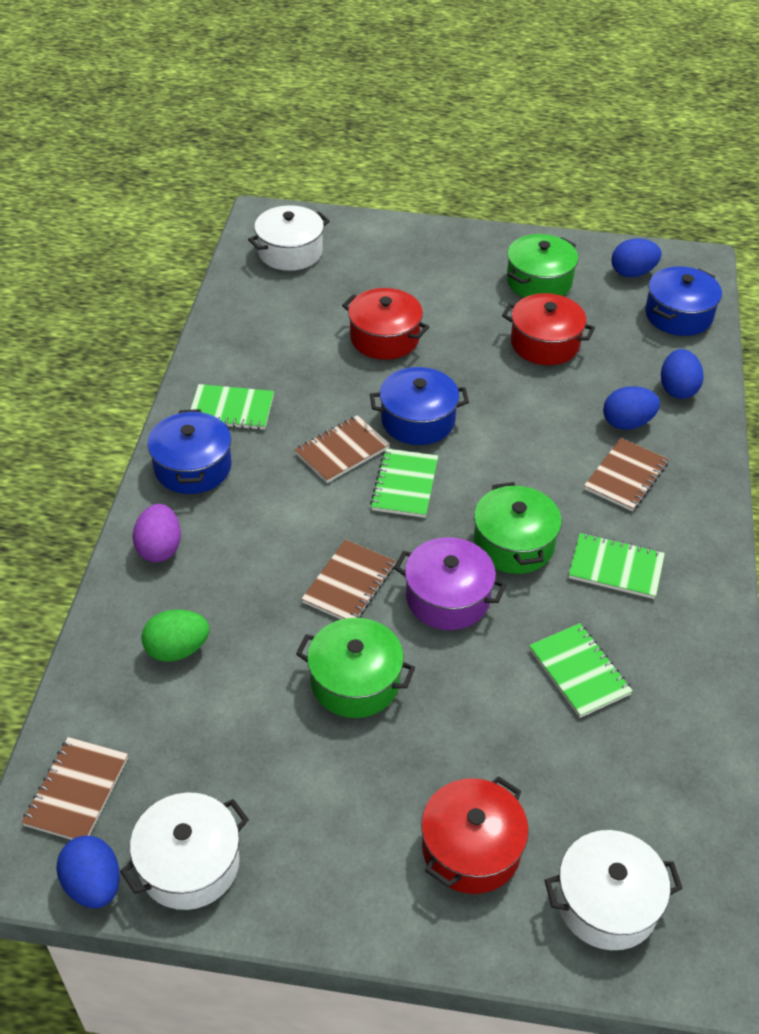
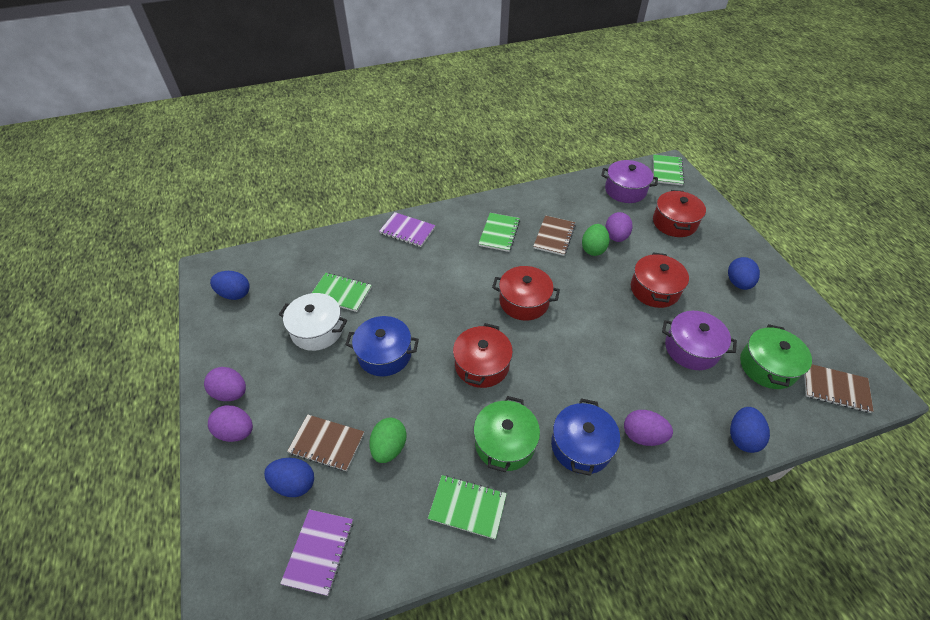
blue pot: 3 -> 2
brown notebook: 4 -> 3
green egg: 1 -> 2
green pot: 3 -> 2
purple egg: 1 -> 4
purple notebook: 0 -> 2
purple pot: 1 -> 2
red pot: 3 -> 4
white pot: 3 -> 1

